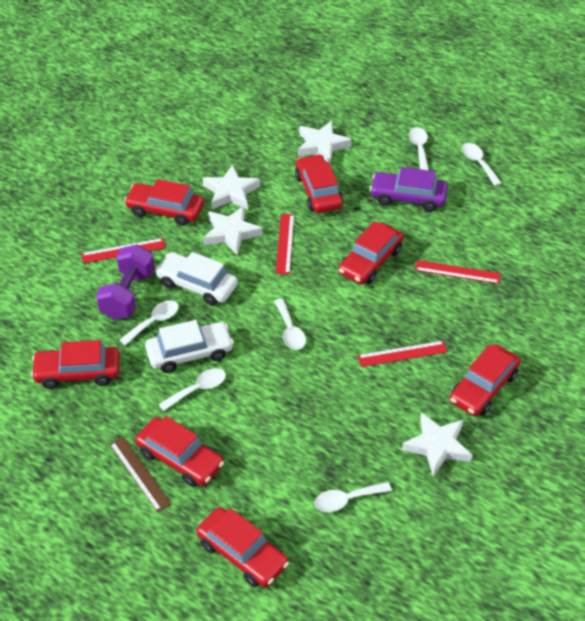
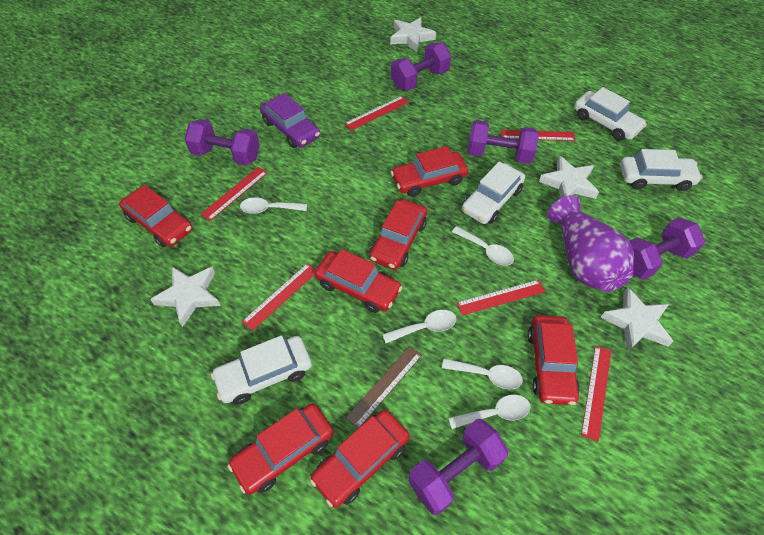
purple dumbbell: 1 -> 5
purple vase: 0 -> 1
red ruler: 4 -> 6
white car: 2 -> 4
white spoon: 6 -> 5

